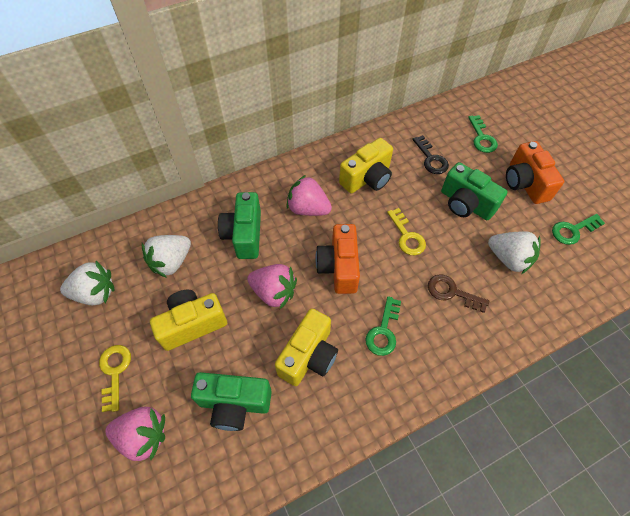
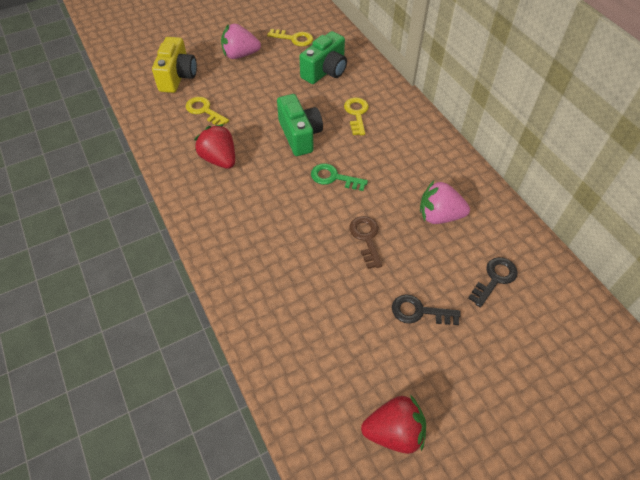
black key: 1 -> 2
green camera: 3 -> 2
green key: 3 -> 1
orange camera: 2 -> 0
pink strawberry: 3 -> 2
red strawberry: 0 -> 2
white strawberry: 3 -> 0
yellow camera: 3 -> 1
yellow key: 2 -> 3

